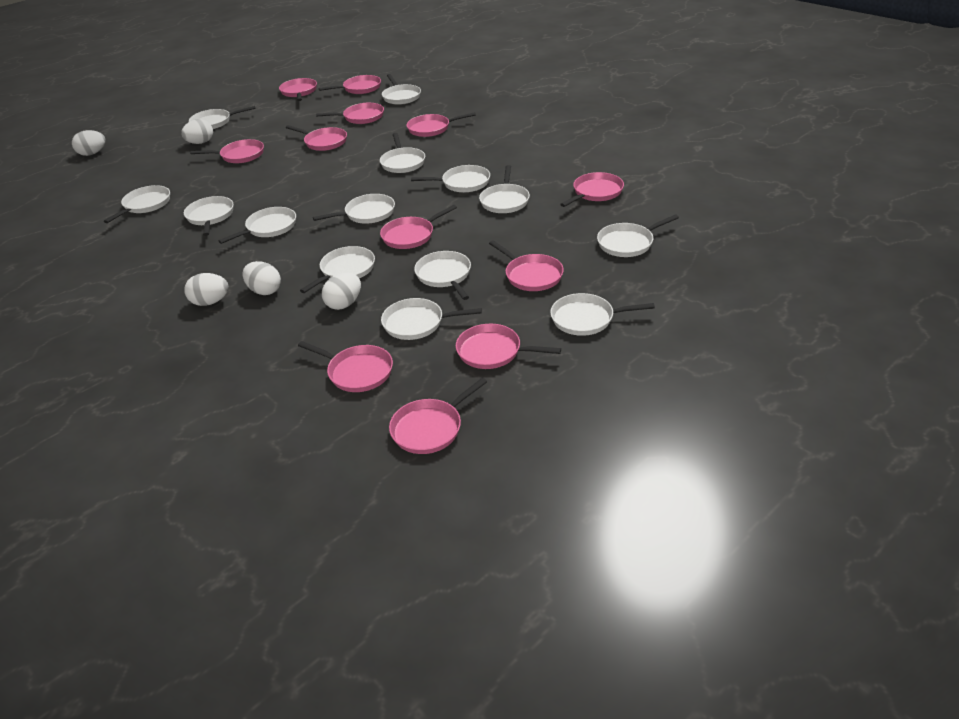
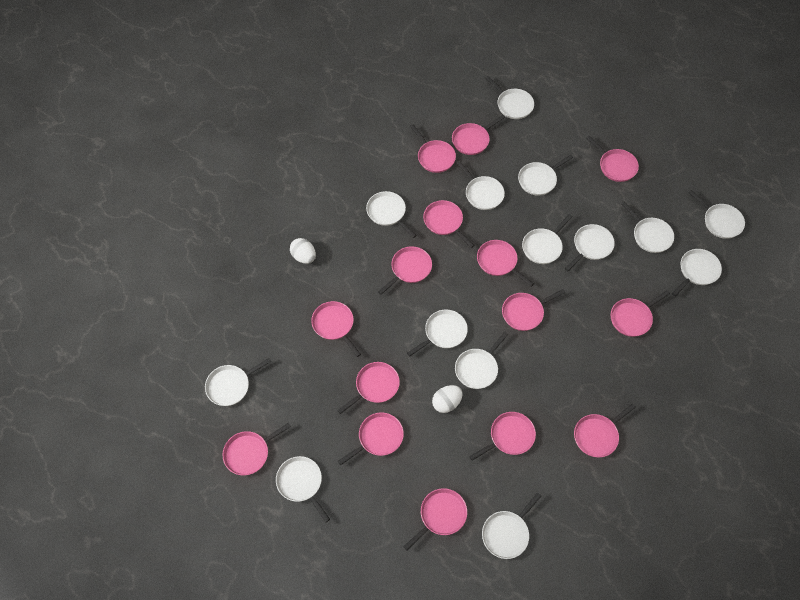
pink pan: 12 -> 15
white egg: 5 -> 2

